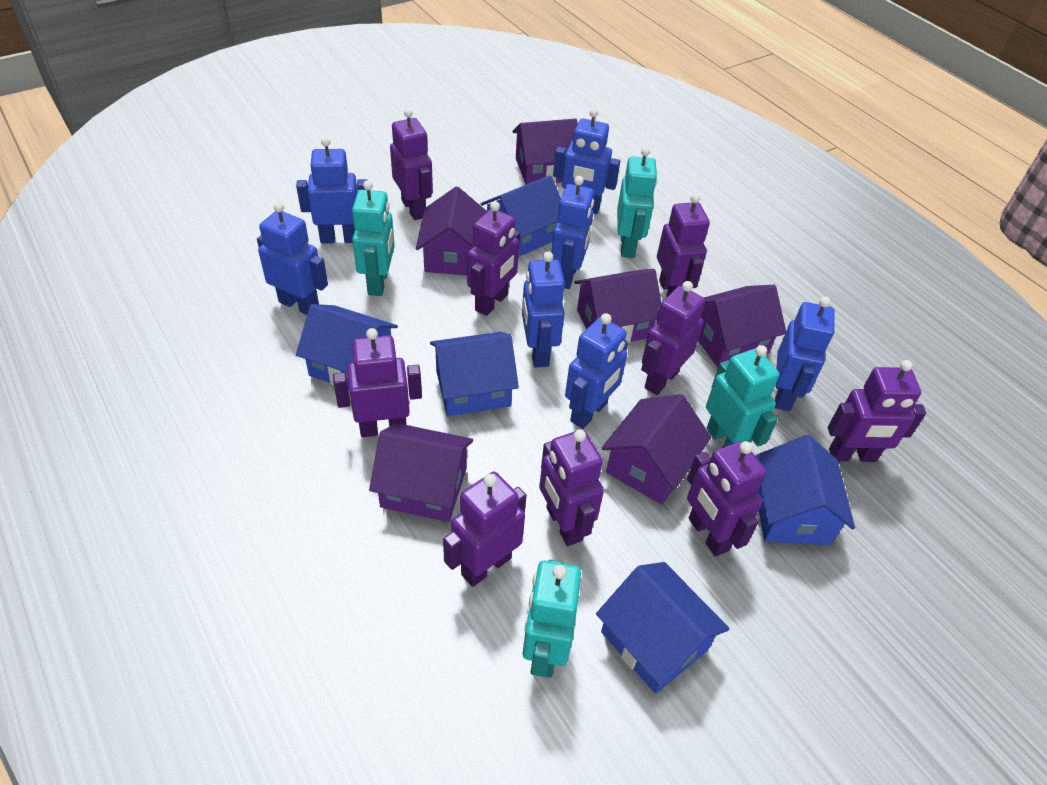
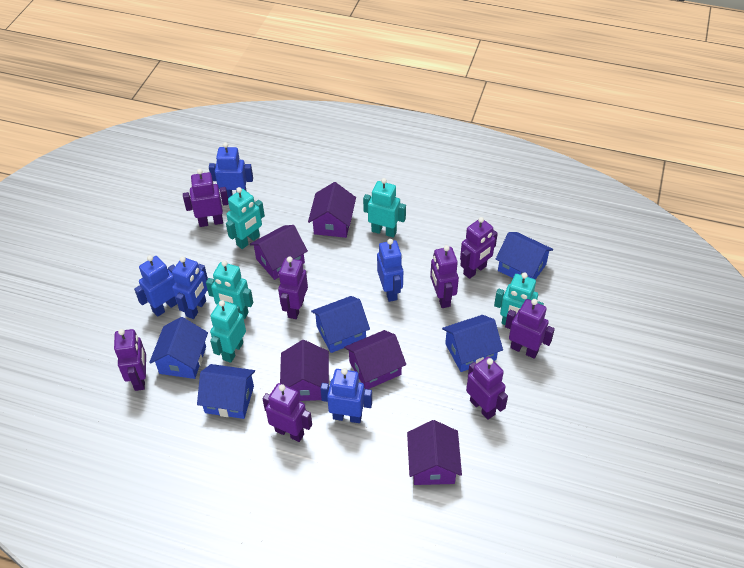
blue robot: 7 -> 5
purple house: 6 -> 5
purple robot: 9 -> 8
turquoise robot: 4 -> 5

